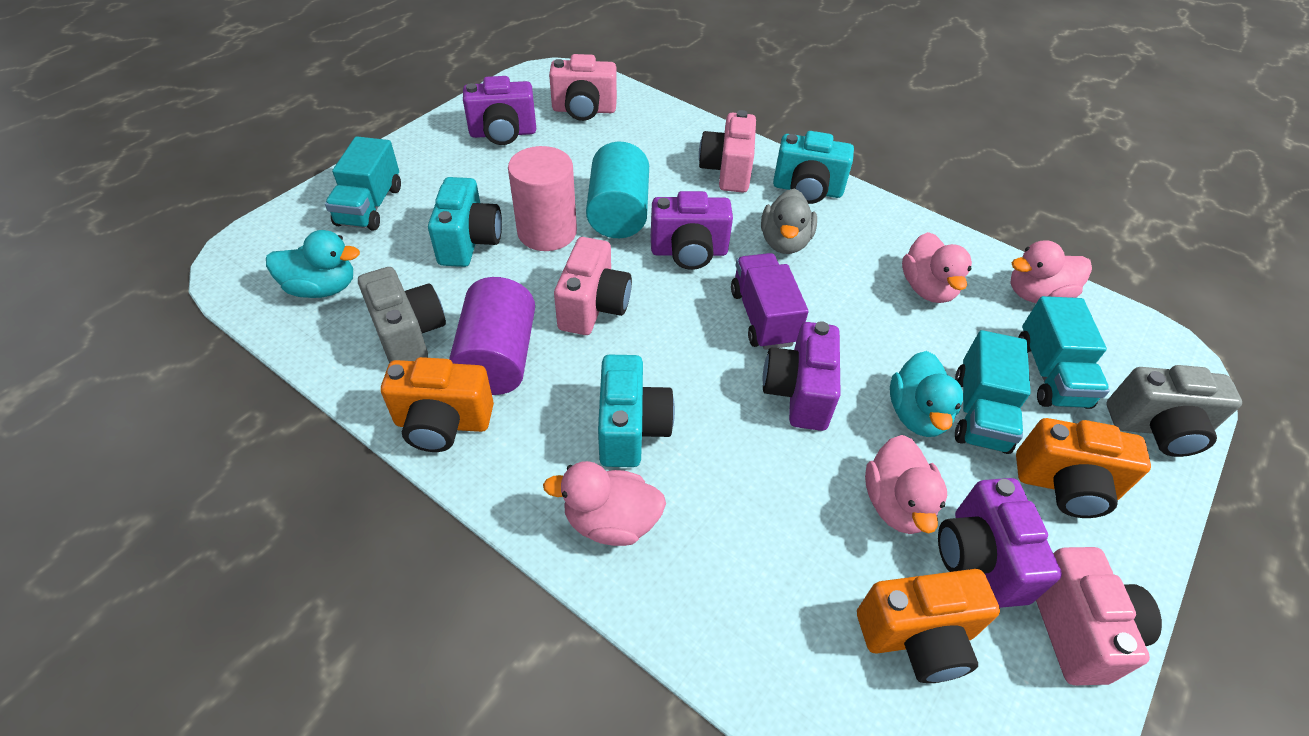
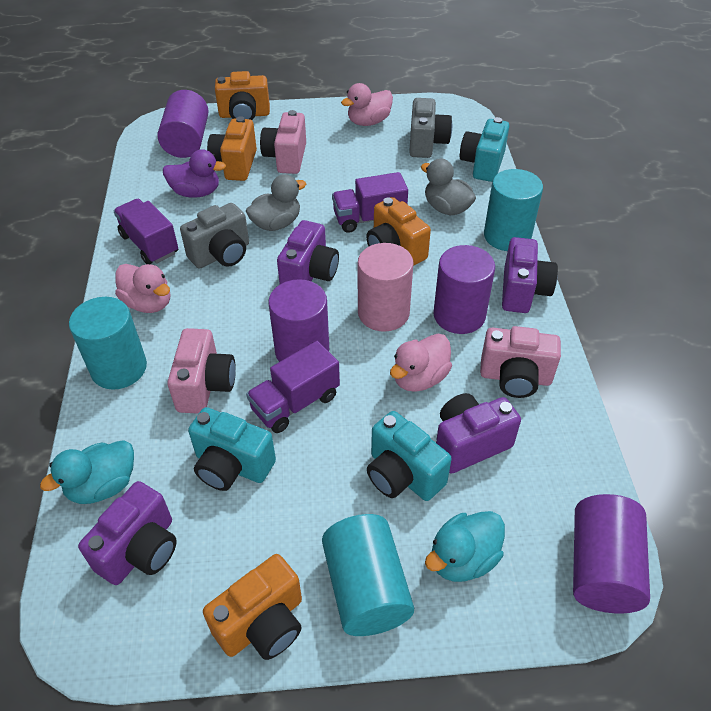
grey duck: 1 -> 2
orange camera: 3 -> 4
pink camera: 4 -> 3
pink duck: 4 -> 3
purple cylinder: 1 -> 4
purple duck: 0 -> 1
purple truck: 1 -> 3
turquoise cylinder: 1 -> 3
turquoise truck: 3 -> 0

